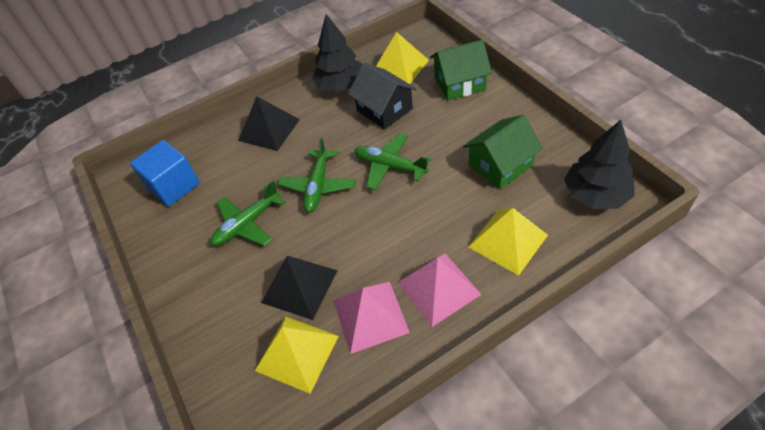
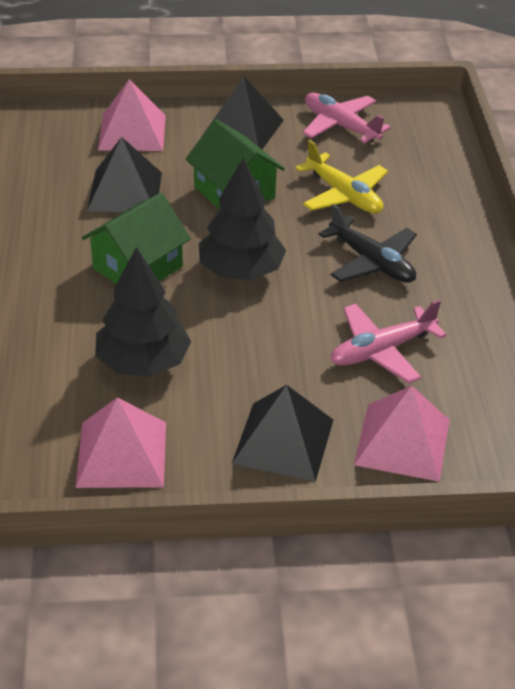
black house: 1 -> 0
black plane: 0 -> 1
black pyramid: 2 -> 3
blue cube: 1 -> 0
green plane: 3 -> 0
pink plane: 0 -> 2
pink pyramid: 2 -> 3
yellow plane: 0 -> 1
yellow pyramid: 3 -> 0

